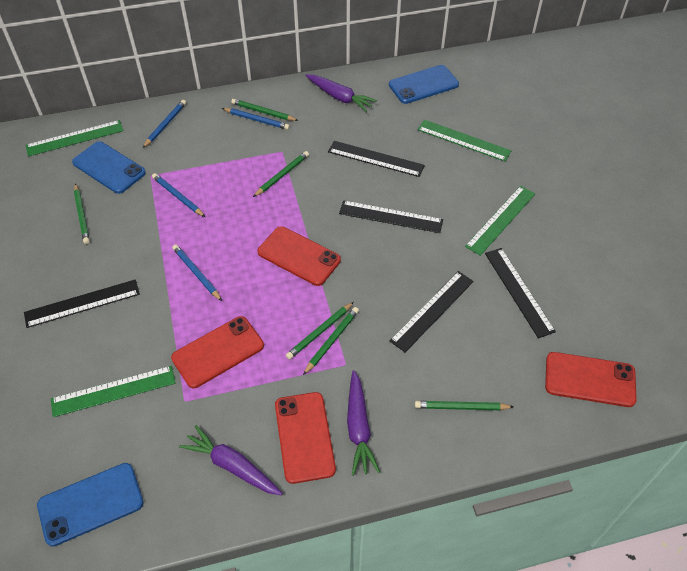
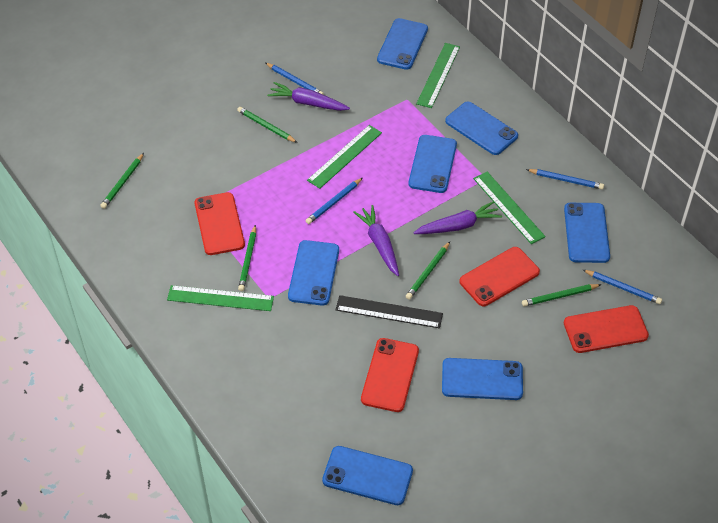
black ruler: 5 -> 1
blue phone: 3 -> 7
green pencil: 6 -> 5

